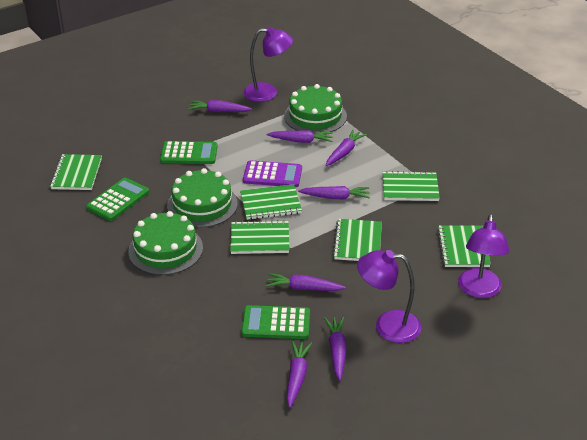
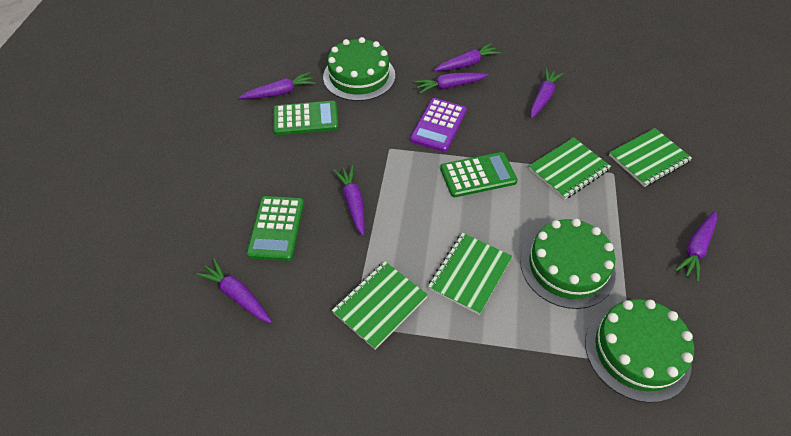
green notebook: 6 -> 4
purple lamp: 3 -> 0

